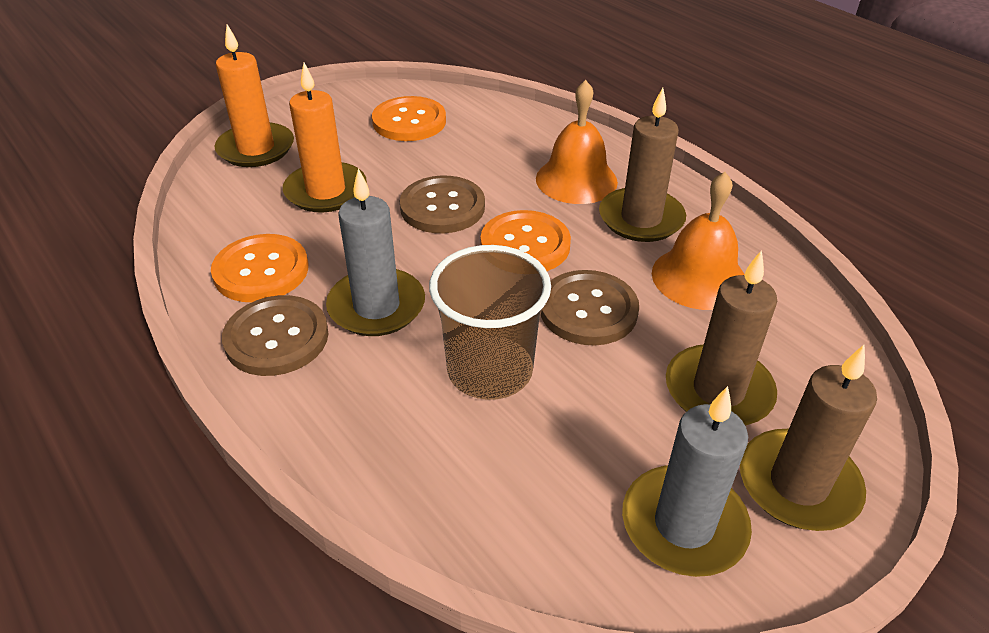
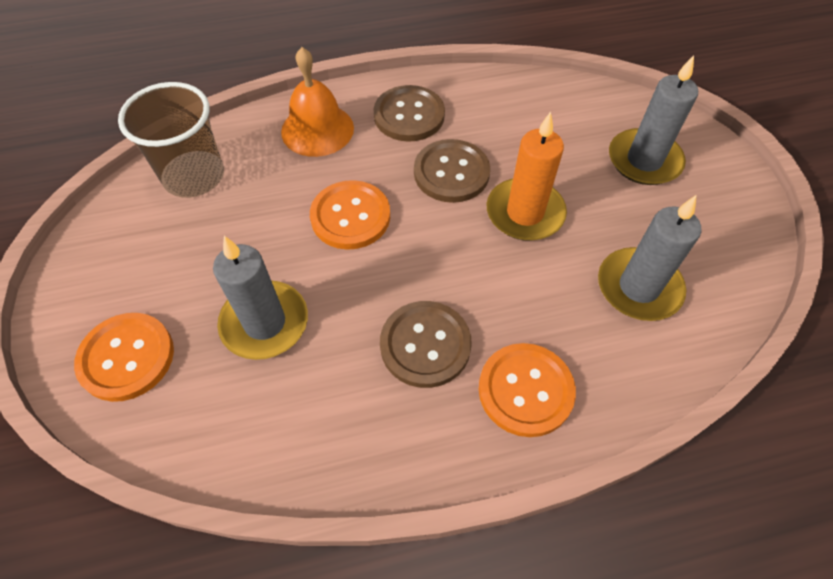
brown candle: 3 -> 0
grey candle: 2 -> 3
orange bell: 2 -> 1
orange candle: 2 -> 1

